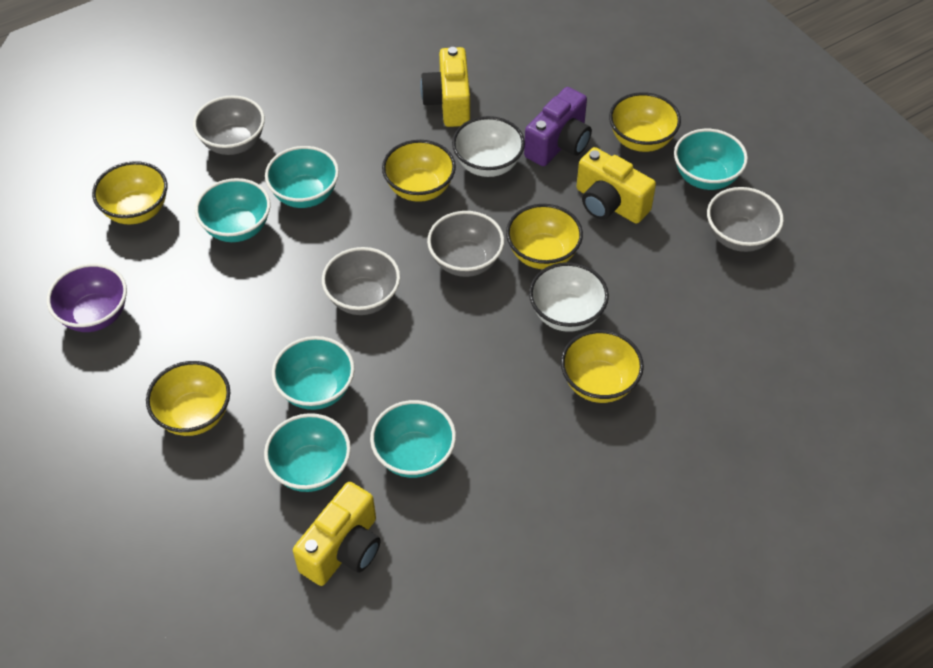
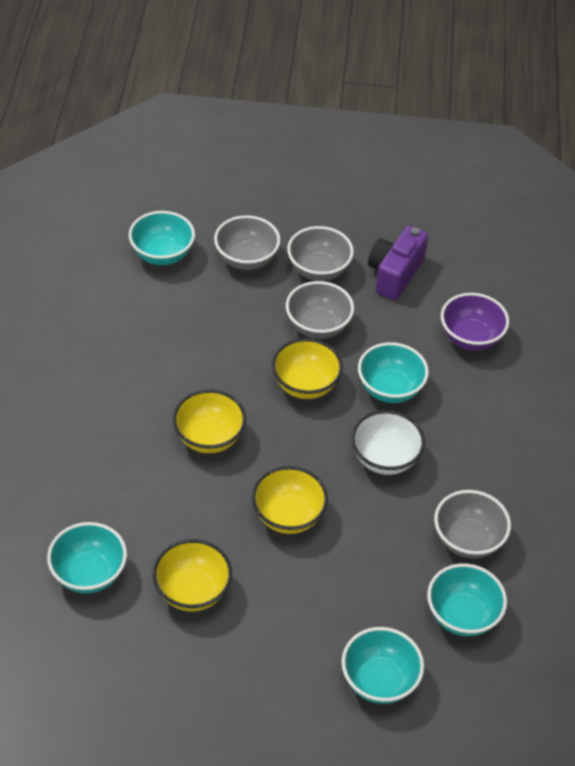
turquoise bowl: 6 -> 5
white bowl: 2 -> 1
yellow bowl: 6 -> 4
yellow camera: 3 -> 0

